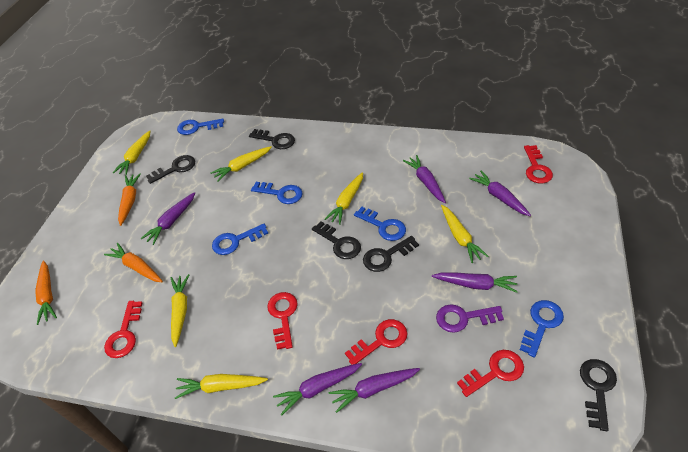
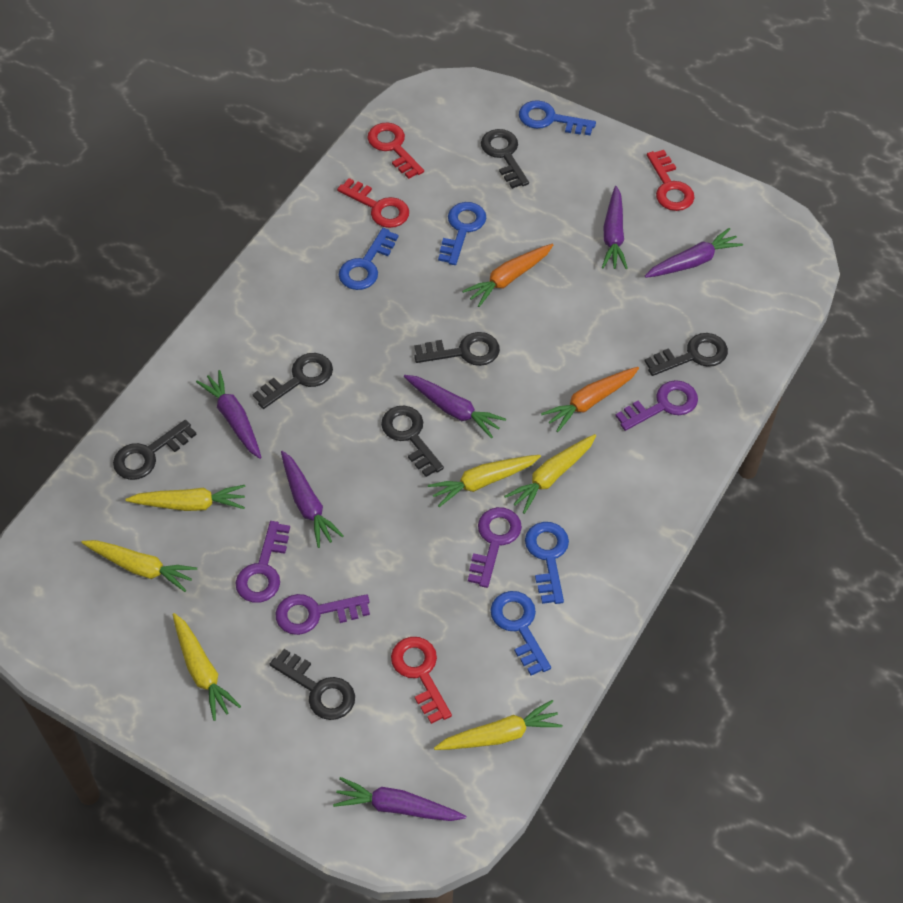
black key: 5 -> 7
orange carrot: 3 -> 2
purple key: 1 -> 4
red key: 5 -> 4

